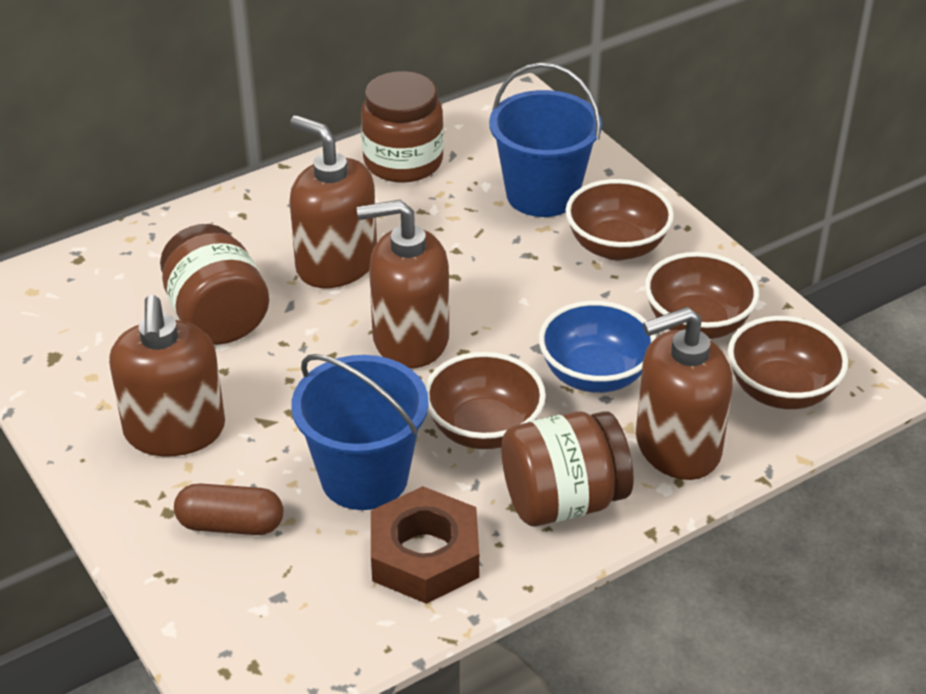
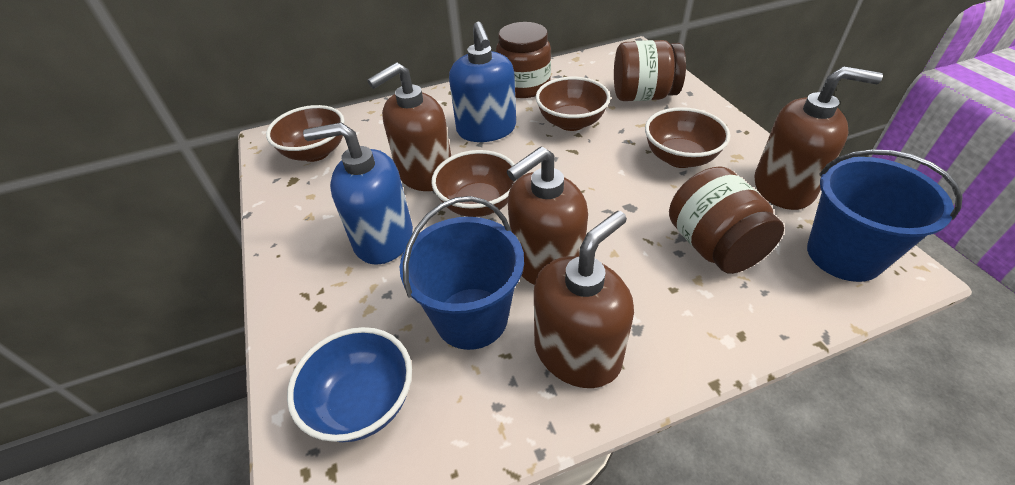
blue soap dispenser: 0 -> 2
brown capsule: 1 -> 0
brown nut: 1 -> 0

